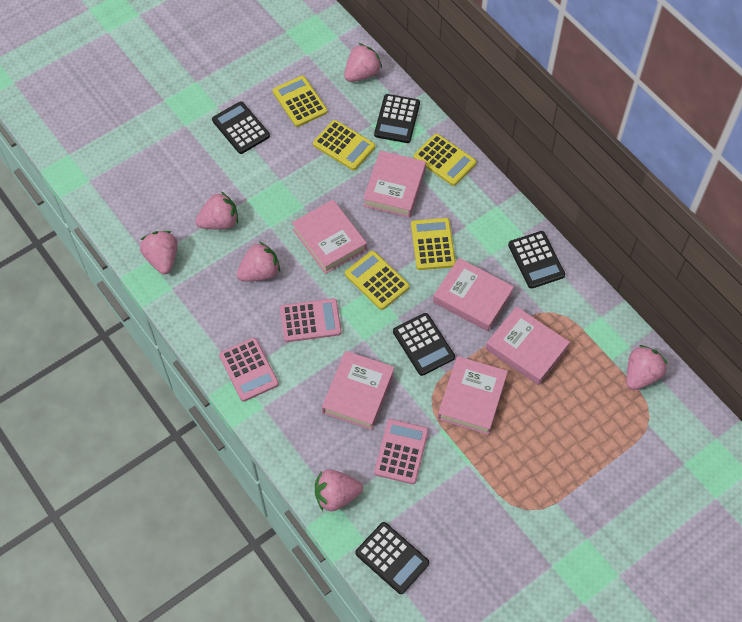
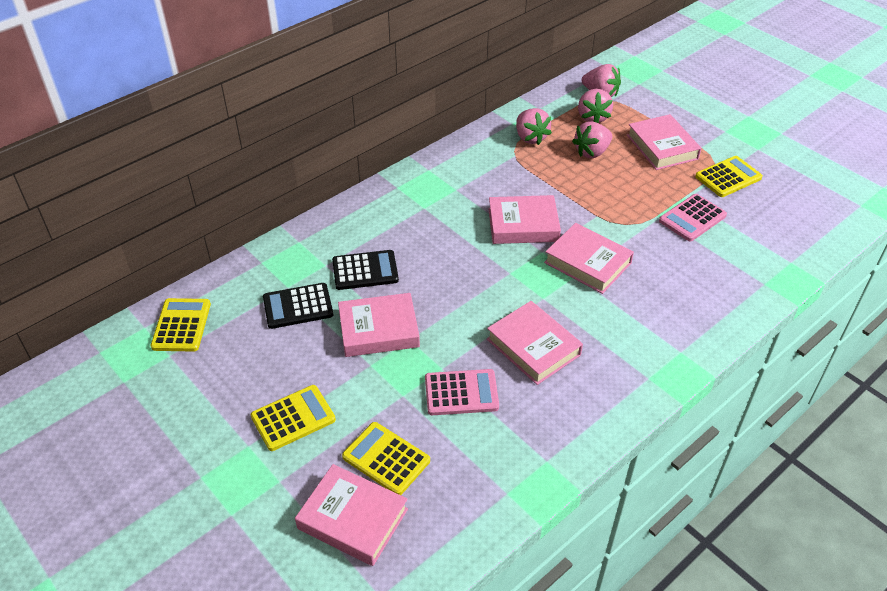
black calculator: 5 -> 2
pink calculator: 3 -> 2
pink strawberry: 6 -> 4
yellow calculator: 5 -> 4

